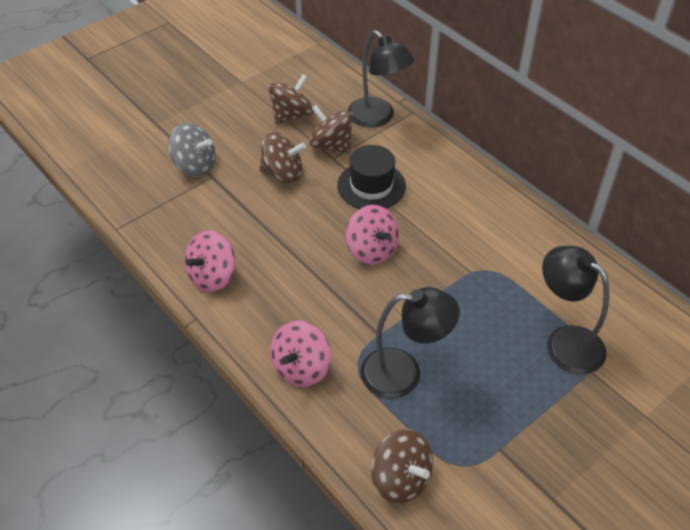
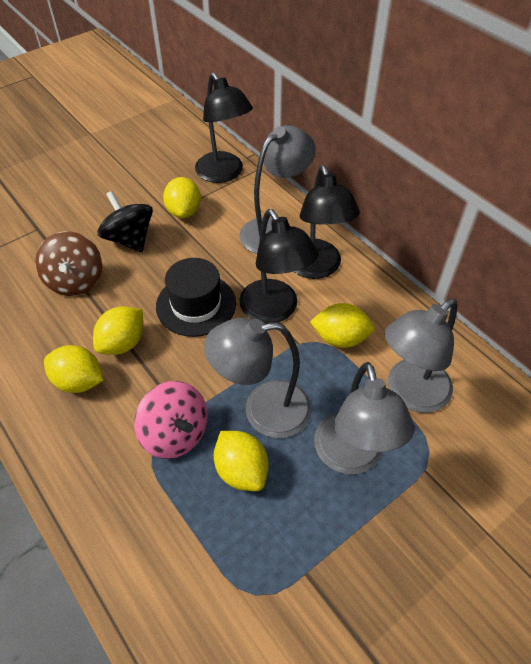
black spinning top: 0 -> 1
brown spinning top: 4 -> 1
grey lamp: 0 -> 4
grey spinning top: 1 -> 0
pink spinning top: 3 -> 1
yellow lemon: 0 -> 5

